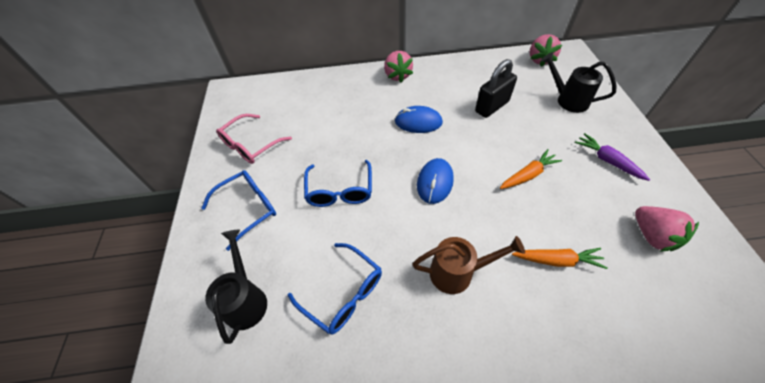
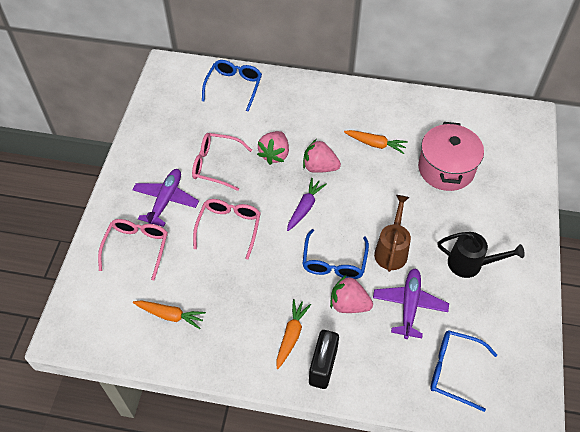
black watering can: 2 -> 1
blue mouse: 2 -> 0
orange carrot: 2 -> 3
pink glasses: 1 -> 3
pink pot: 0 -> 1
purple plane: 0 -> 2

